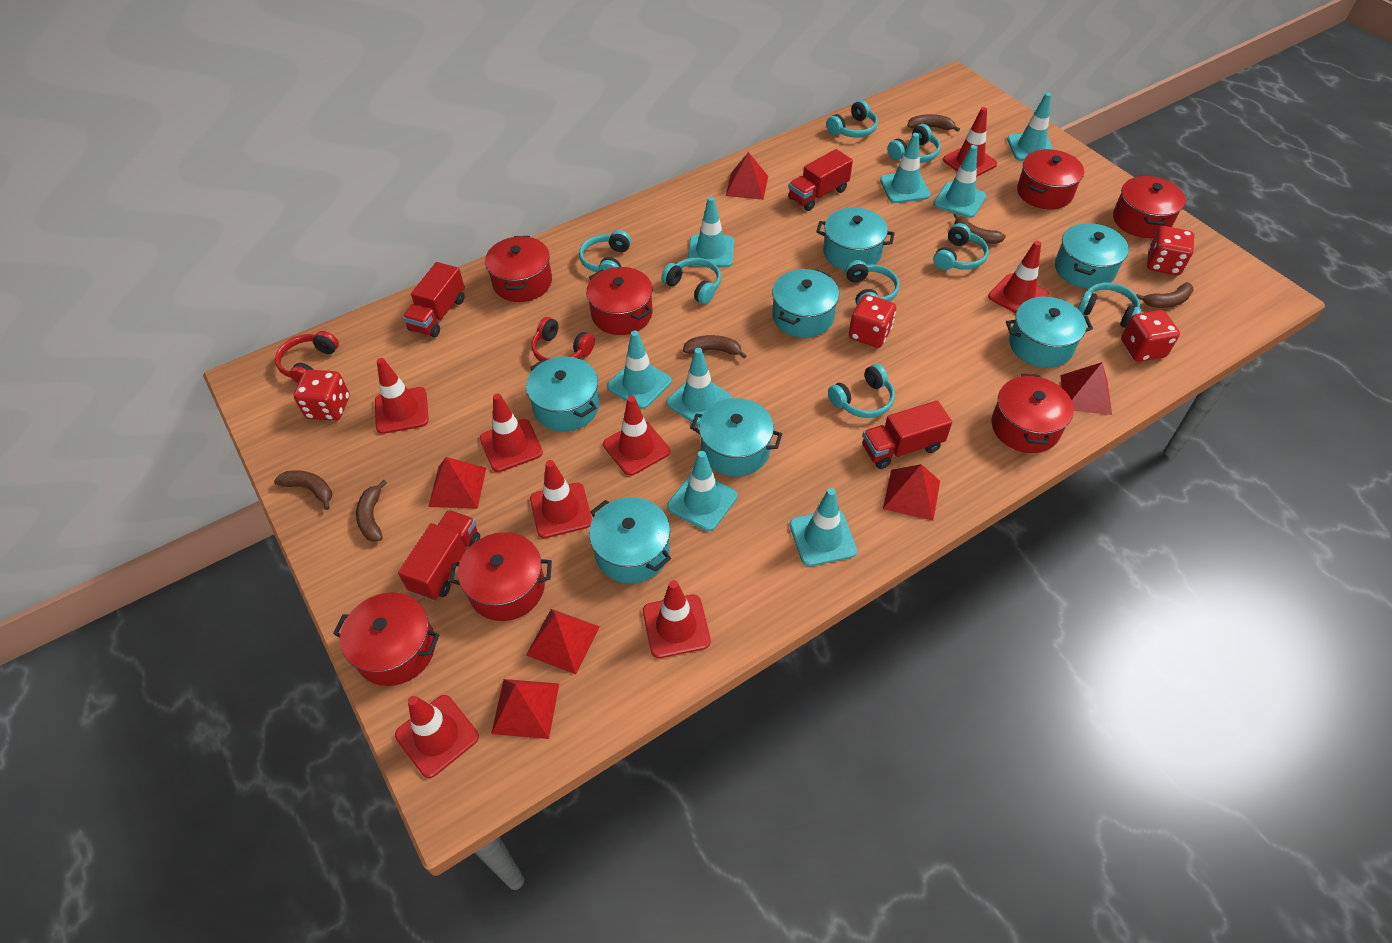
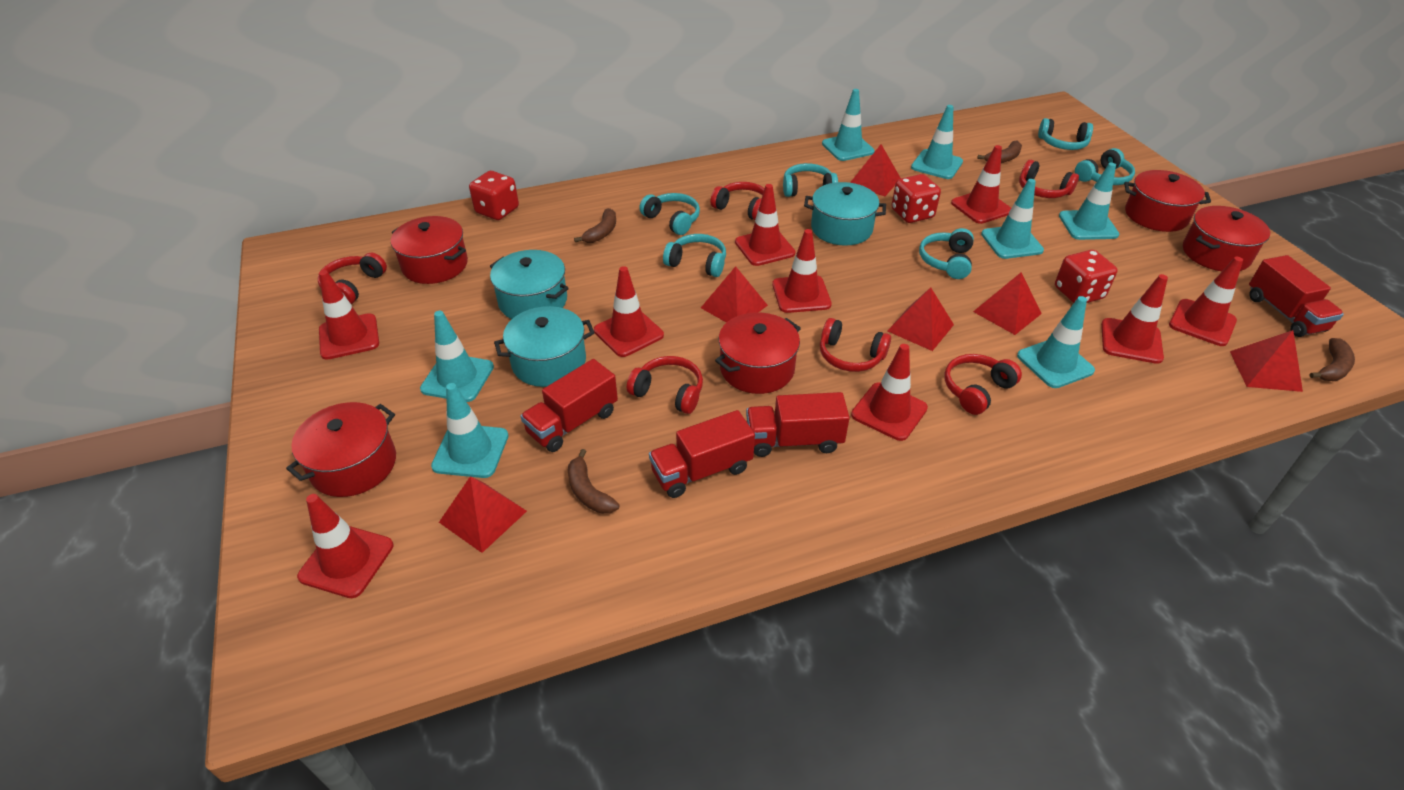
brown banana: 6 -> 4
red dice: 4 -> 3
red headphones: 2 -> 6
red pot: 7 -> 5
red traffic cone: 8 -> 9
turquoise headphones: 8 -> 6
turquoise pot: 7 -> 3
turquoise traffic cone: 8 -> 7

